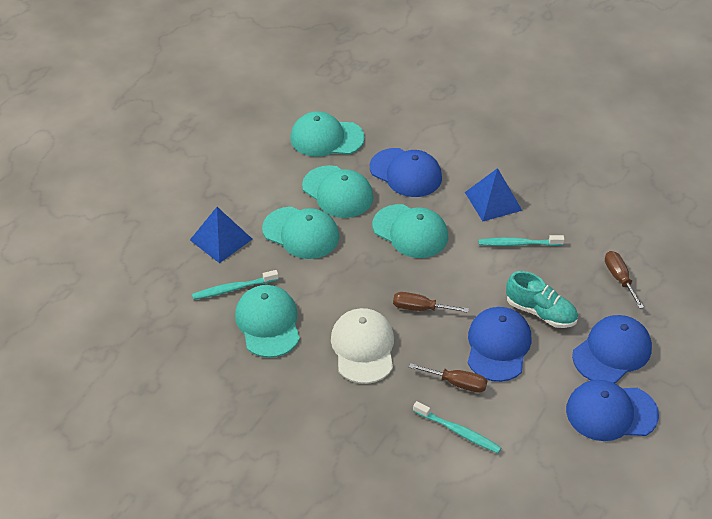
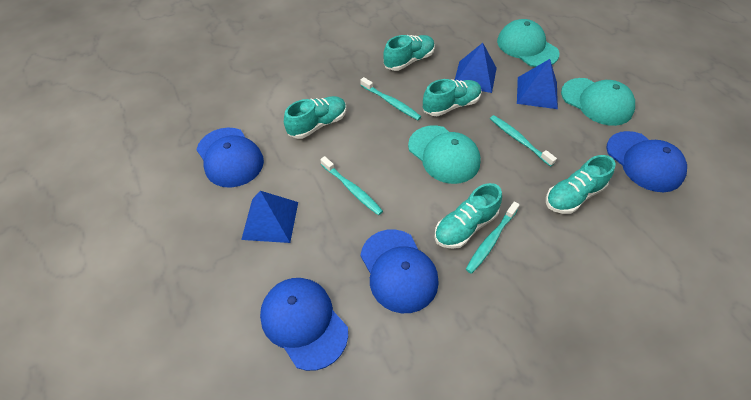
blue pyramid: 2 -> 3
brown screwdriver: 3 -> 0
turquoise cap: 5 -> 3
turquoise shoe: 1 -> 5
turquoise toothbrush: 3 -> 4
white cap: 1 -> 0

